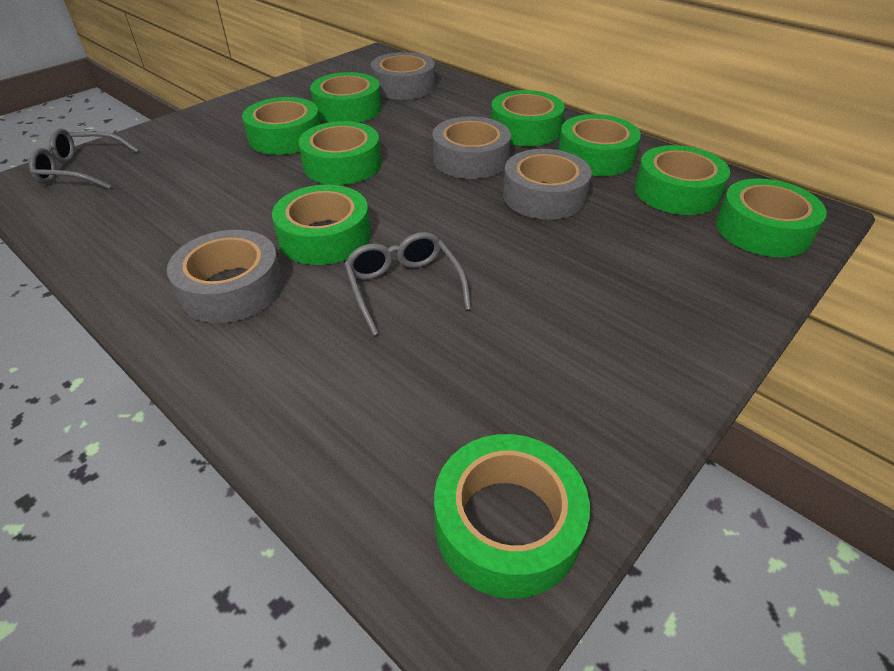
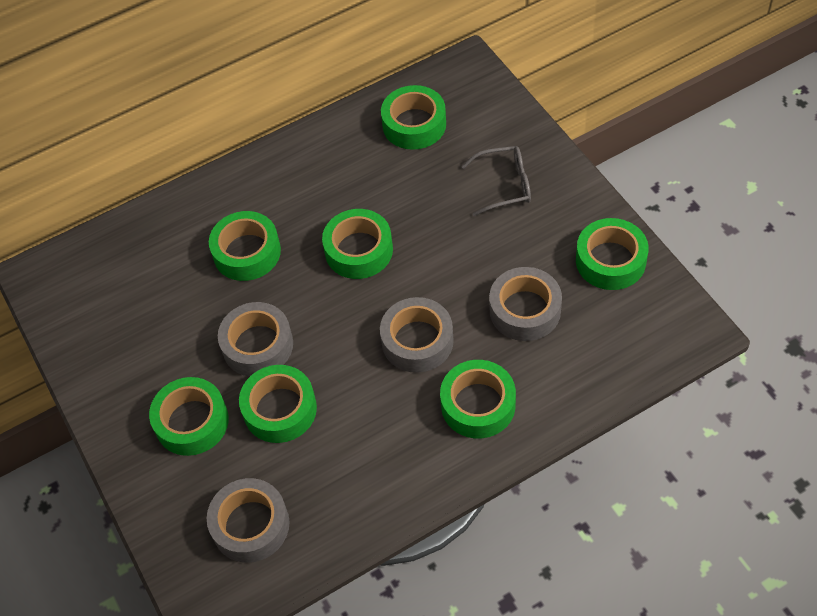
green tape: 9 -> 7
grey glasses: 2 -> 1

